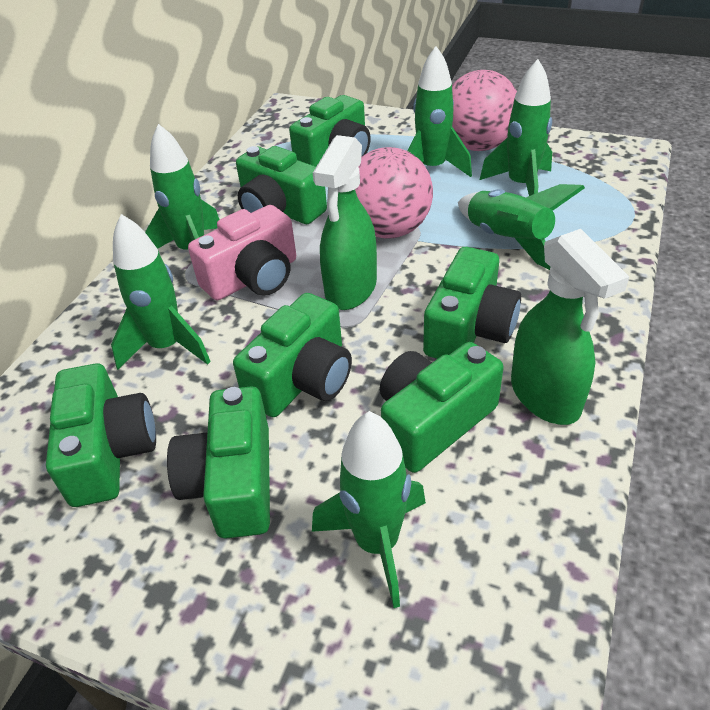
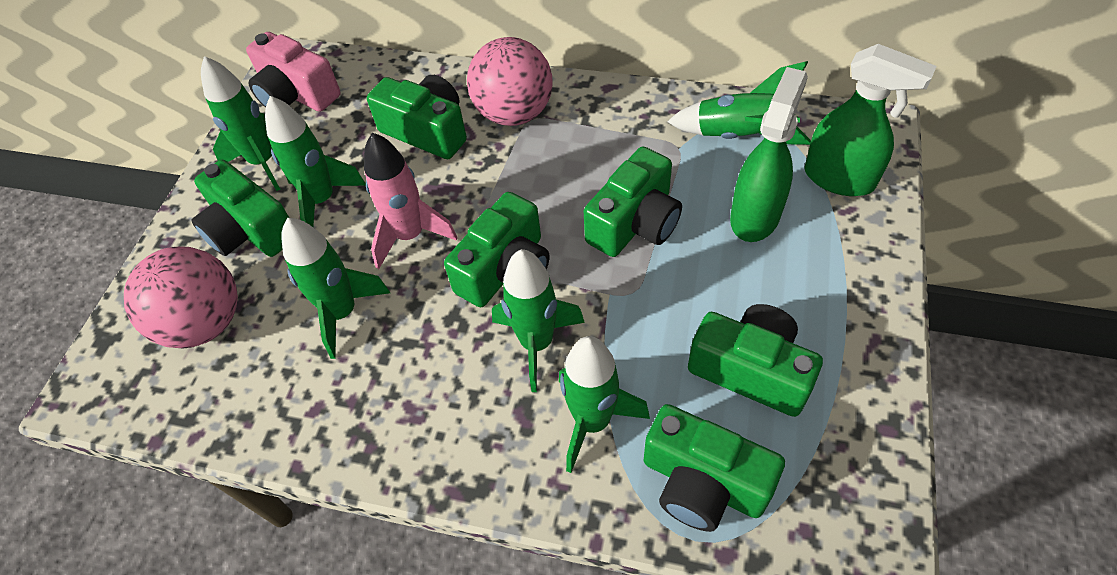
green camera: 7 -> 6
pink rocket: 0 -> 1

